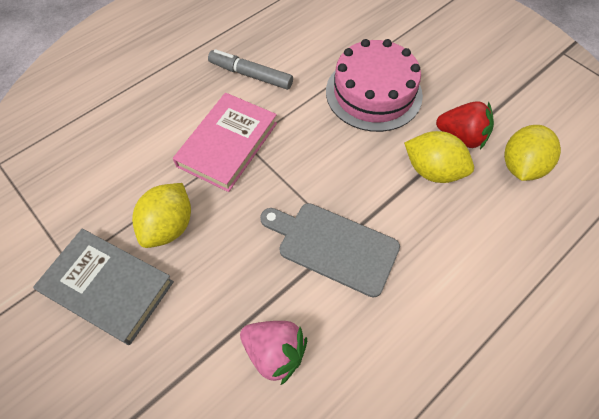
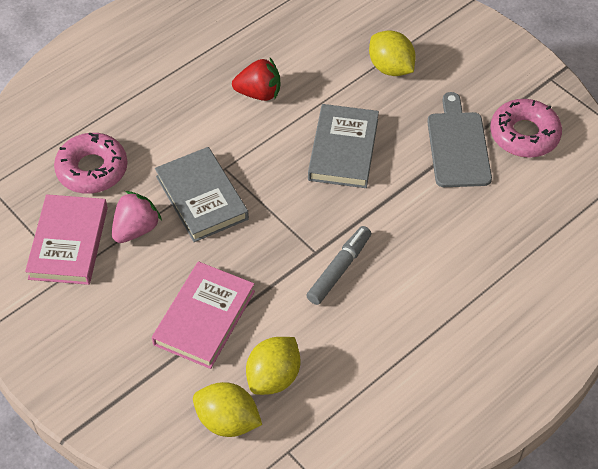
grey book: 1 -> 2
pink book: 1 -> 2
pink cake: 1 -> 0
pink donut: 0 -> 2

